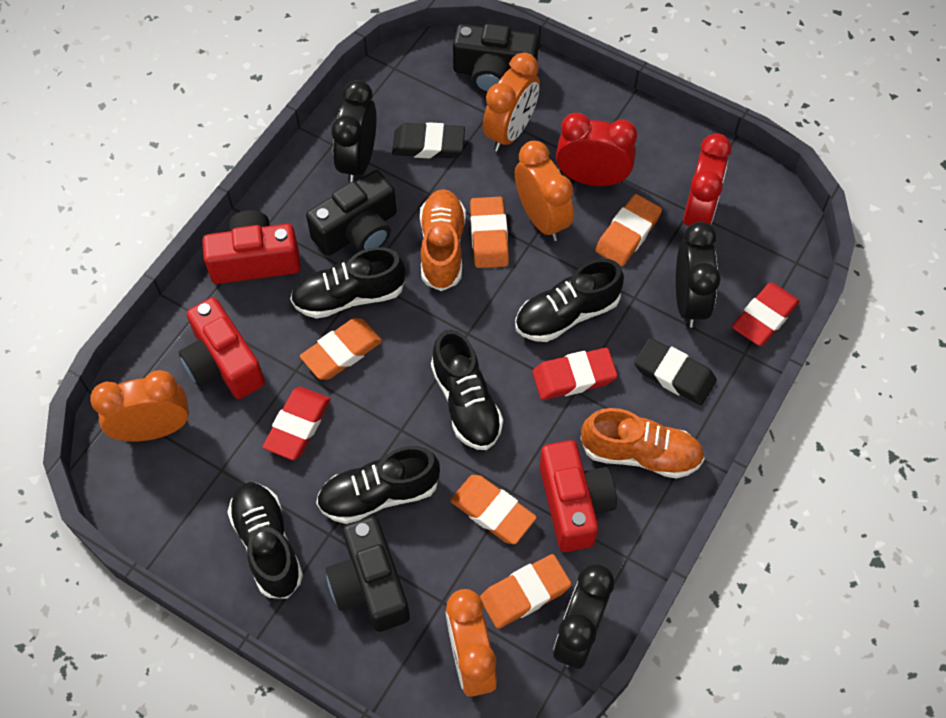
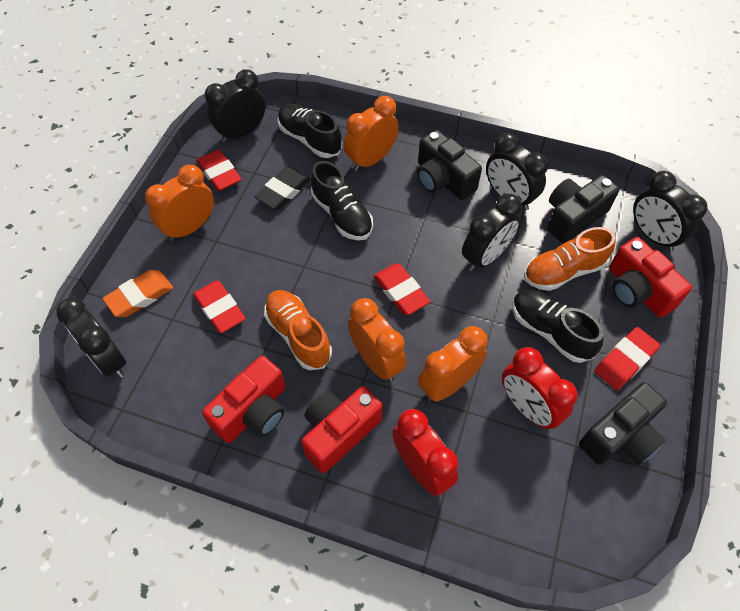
black clock: 3 -> 5
black eraser: 2 -> 1
black shoe: 5 -> 3
orange eraser: 5 -> 1
red eraser: 3 -> 4

